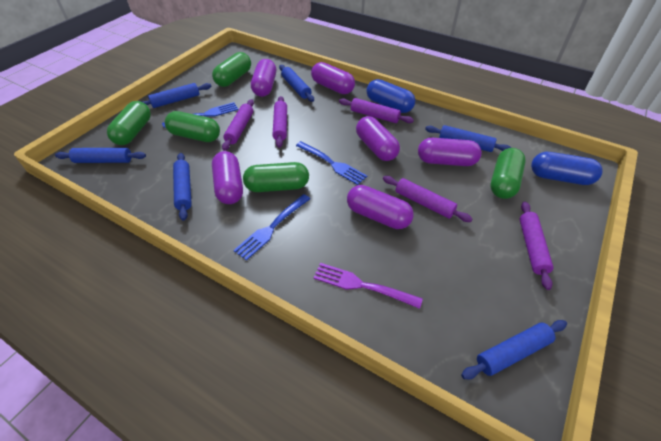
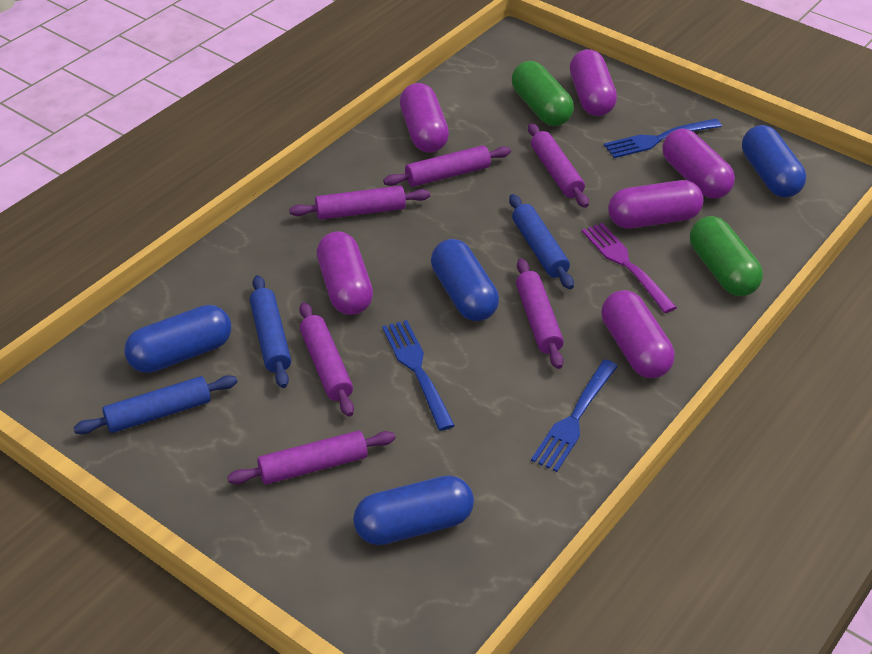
blue capsule: 2 -> 4
blue rolling pin: 6 -> 3
green capsule: 5 -> 2
purple rolling pin: 5 -> 6

